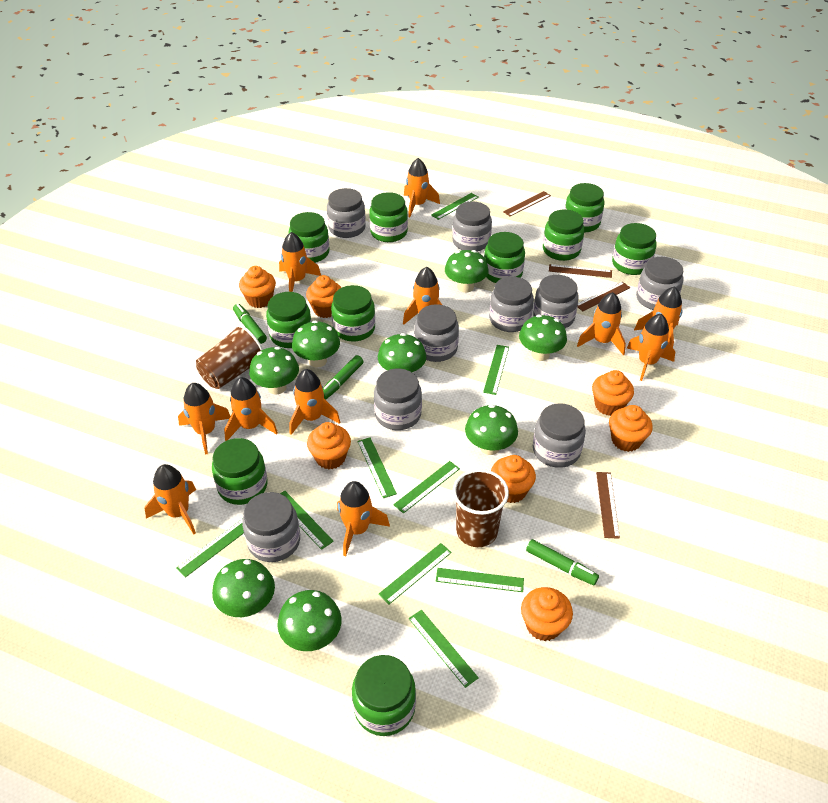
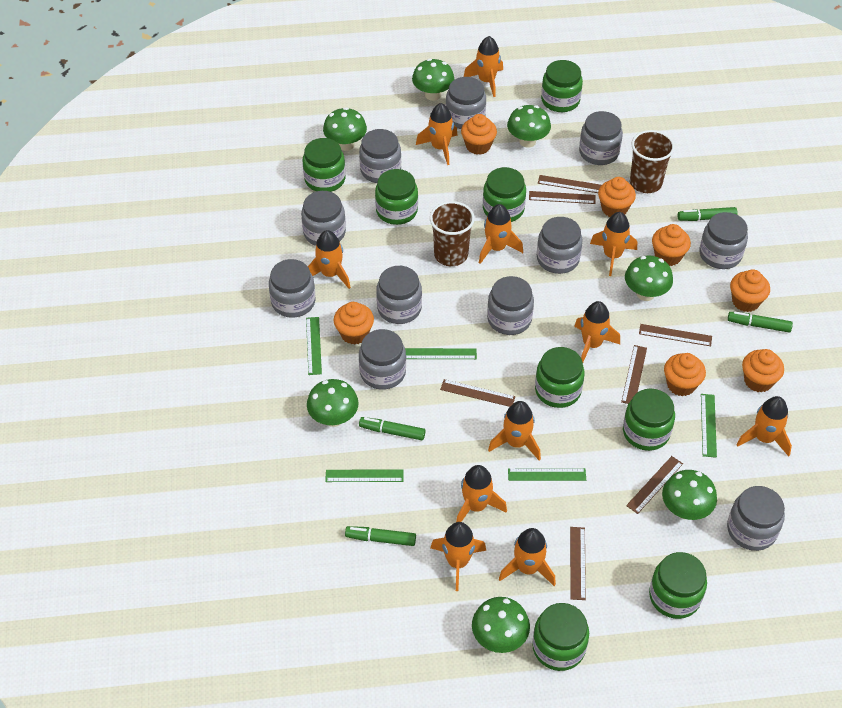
brown ruler: 4 -> 7
green jar: 10 -> 8
green marker: 3 -> 4
green mushroom: 8 -> 7
green ruler: 9 -> 5
grey jar: 9 -> 11

